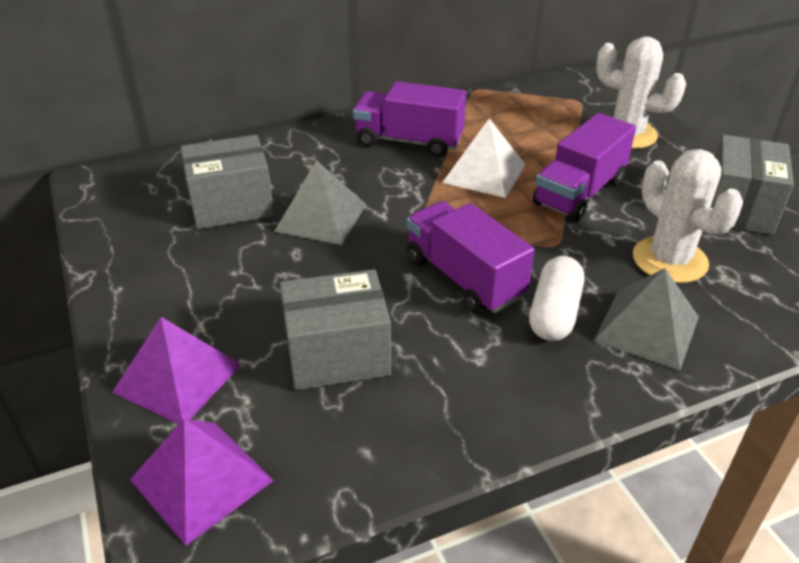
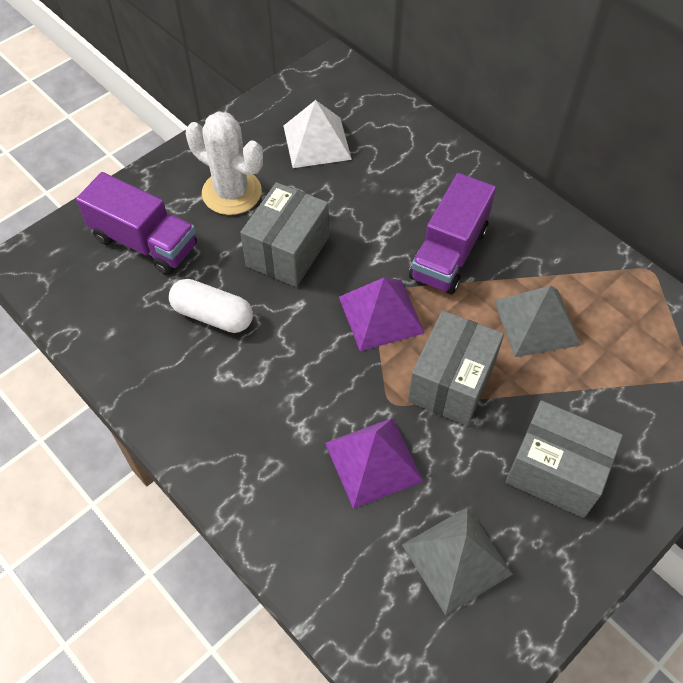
purple truck: 3 -> 2
white cactus: 2 -> 1

